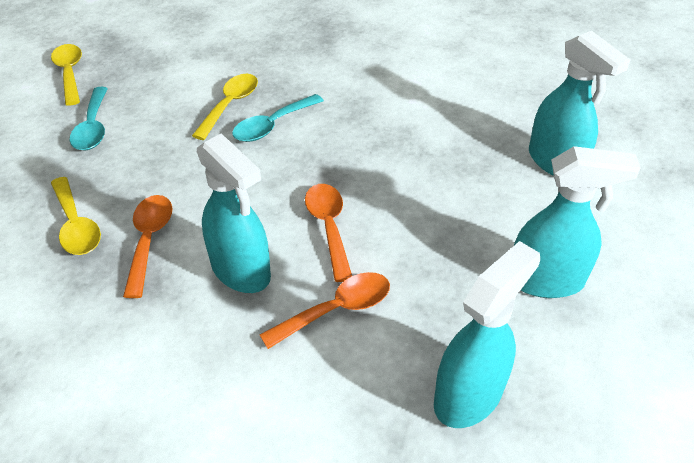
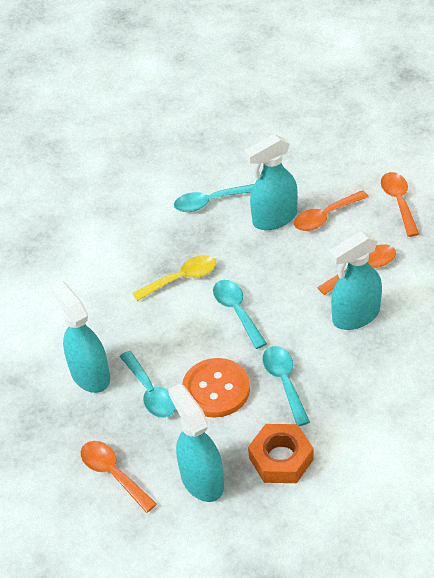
orange button: 0 -> 1
orange nut: 0 -> 1
orange spoon: 3 -> 4
turquoise spoon: 2 -> 4
yellow spoon: 3 -> 1

